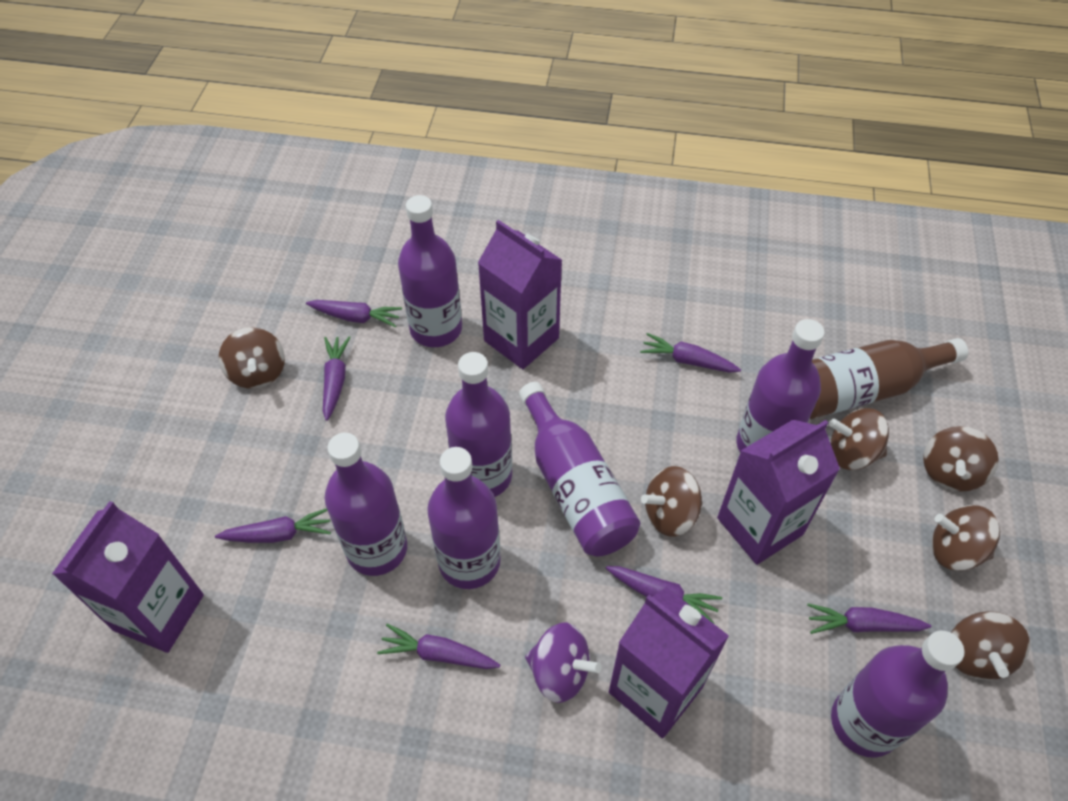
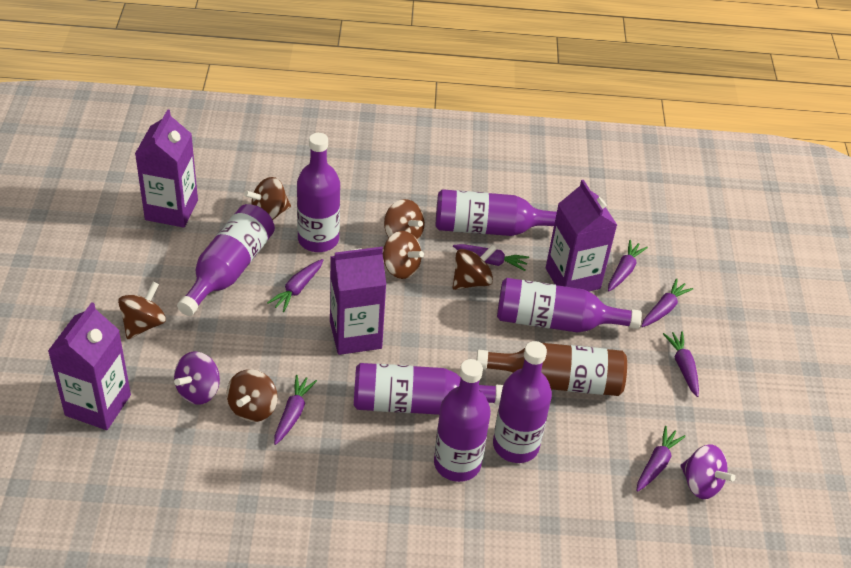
purple spinning top: 1 -> 2

